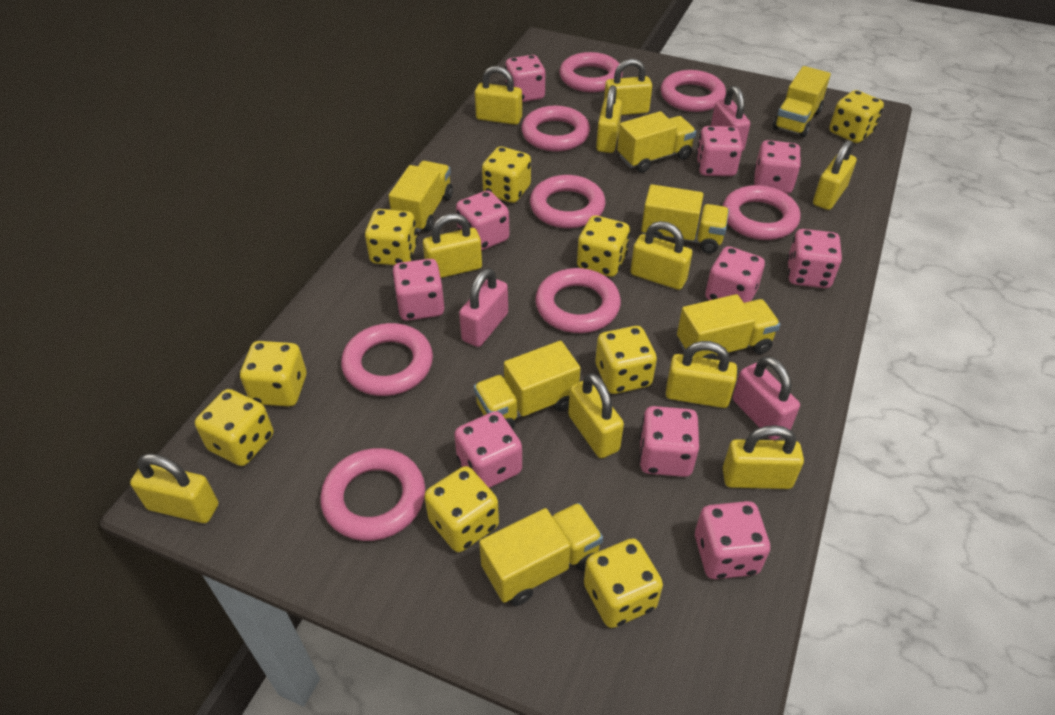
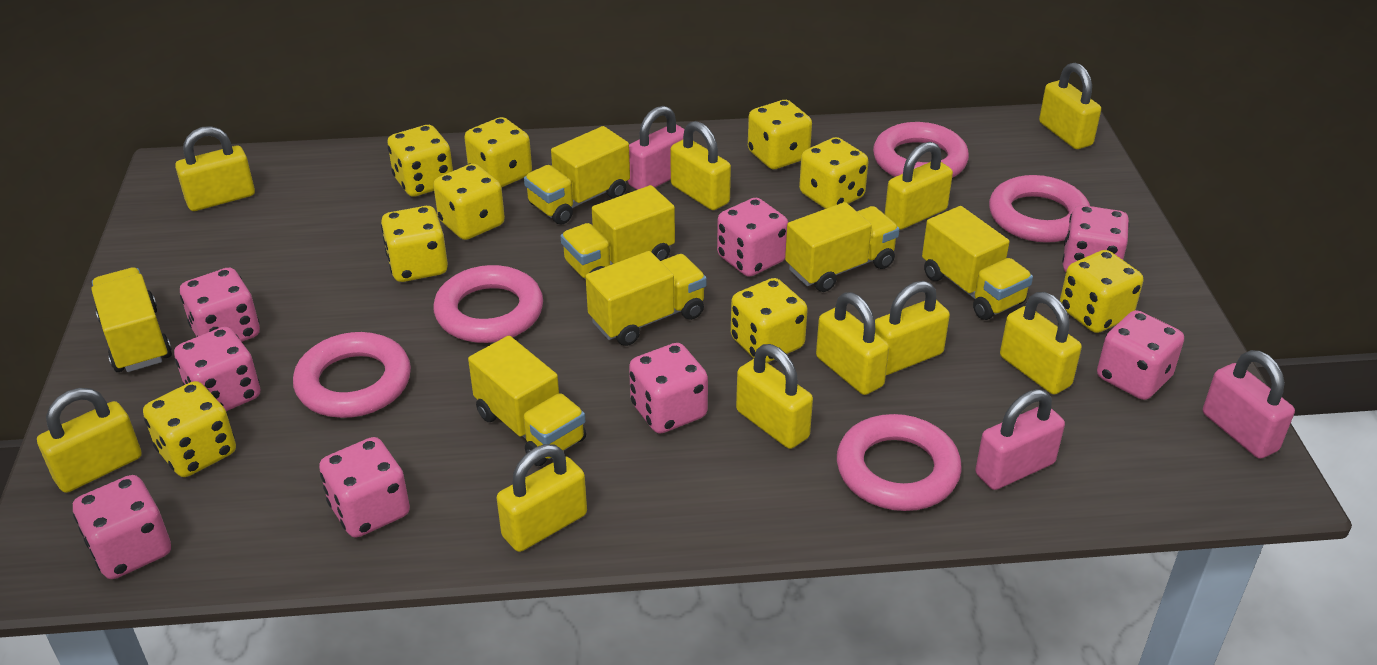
pink dice: 10 -> 8
pink ring: 8 -> 5

